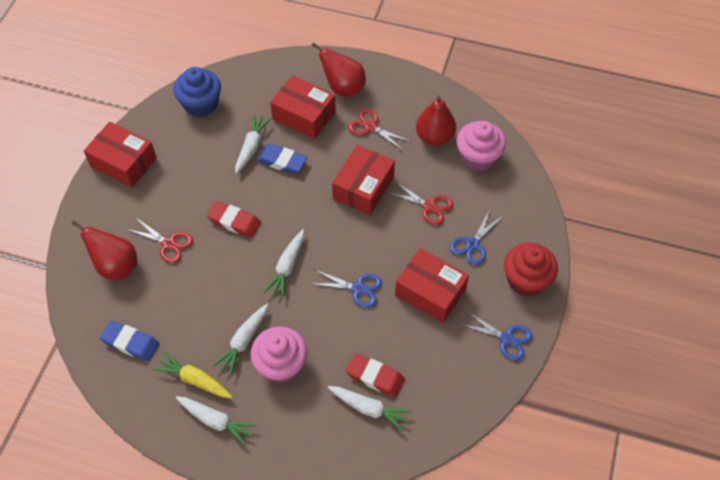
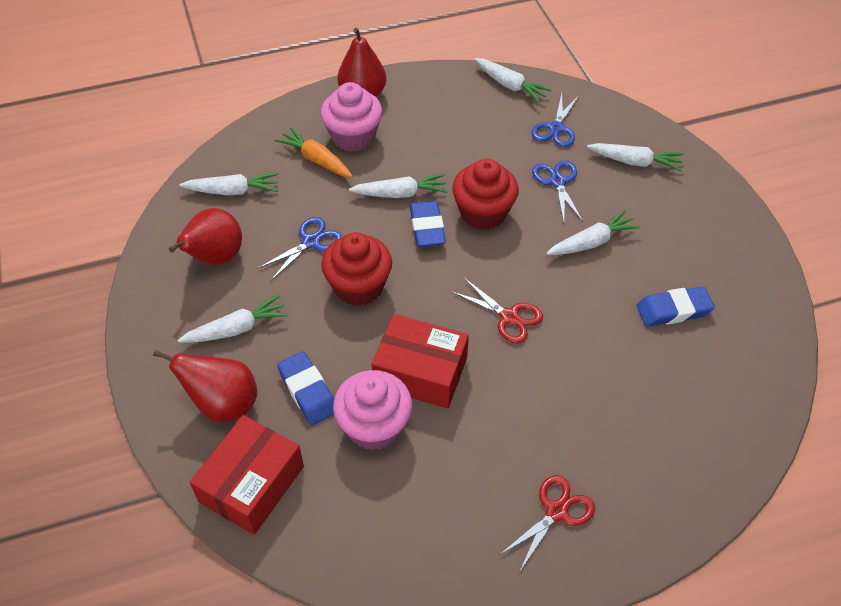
blue cupcake: 1 -> 0
blue eraser: 2 -> 3
orange carrot: 0 -> 1
red box: 4 -> 2
red cupcake: 1 -> 2
red eraser: 2 -> 0
red scissors: 3 -> 2
white carrot: 5 -> 6
yellow carrot: 1 -> 0

